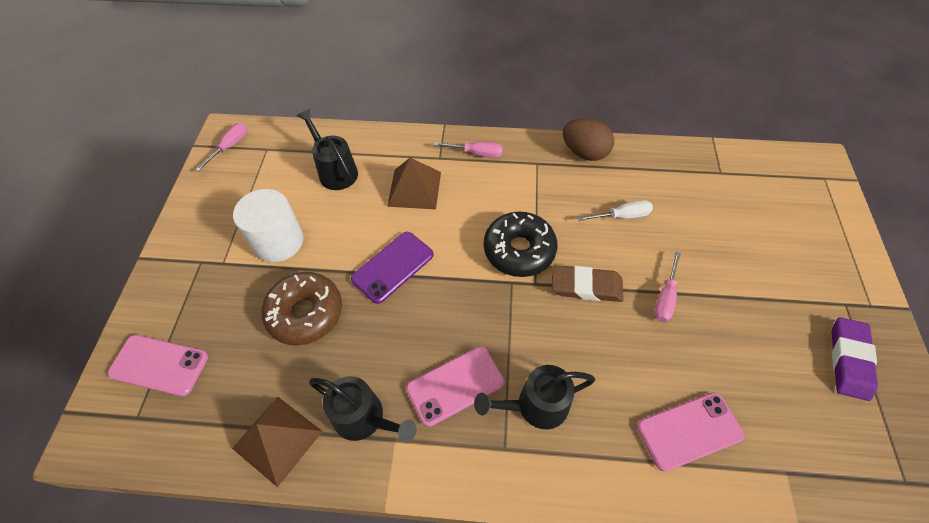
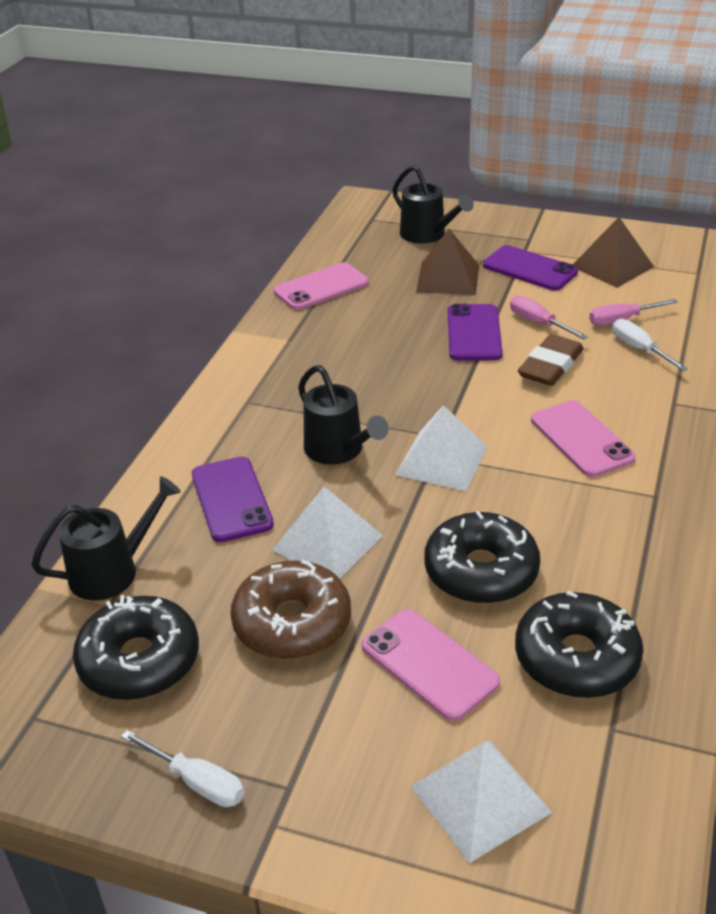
black donut: 1 -> 3
brown egg: 1 -> 0
pink screwdriver: 3 -> 2
purple eraser: 1 -> 0
purple phone: 1 -> 3
white cylinder: 1 -> 0
white pyramid: 0 -> 3
white screwdriver: 1 -> 2

